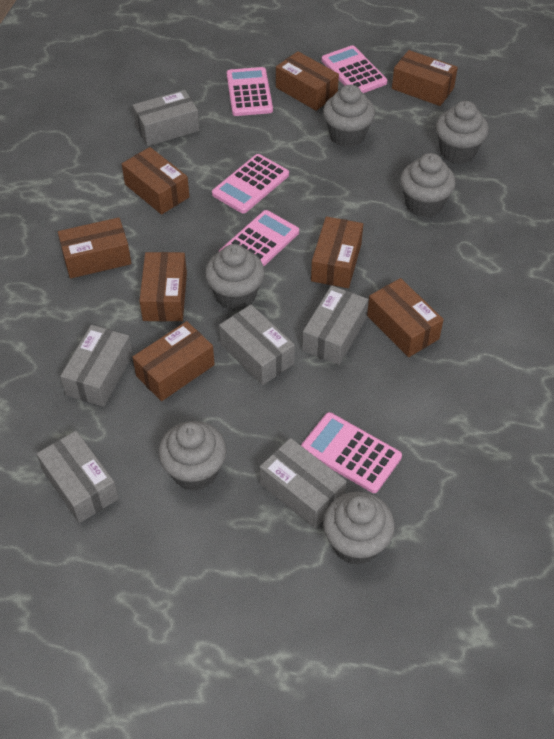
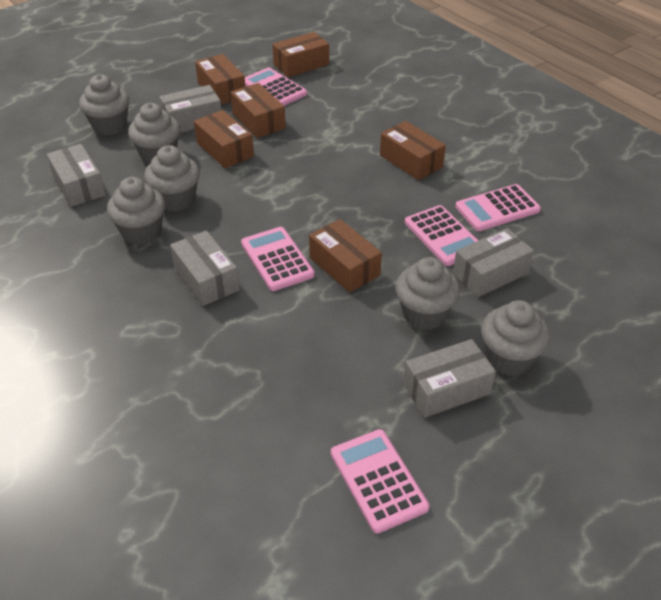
brown box: 8 -> 6
grey box: 6 -> 5

